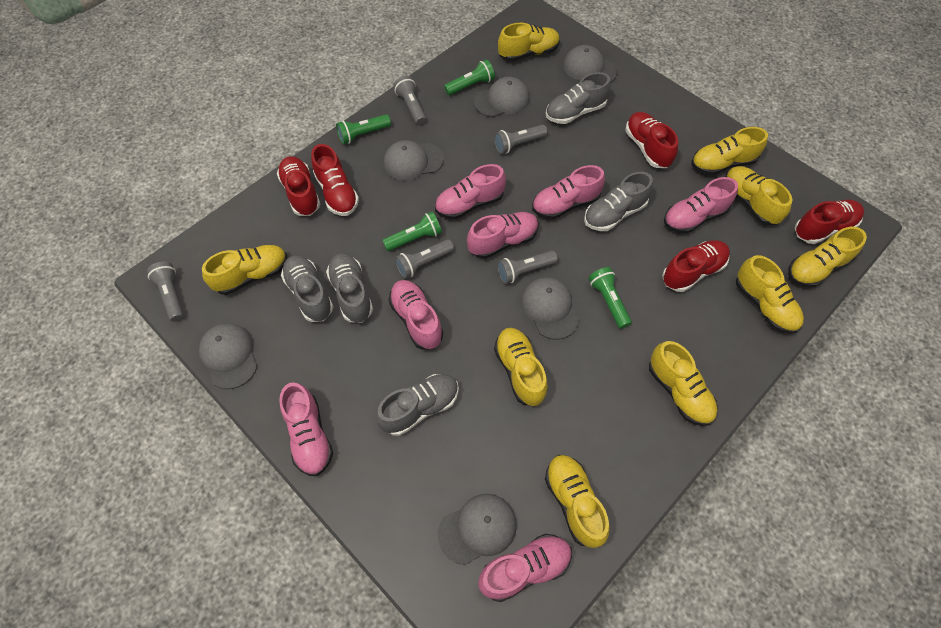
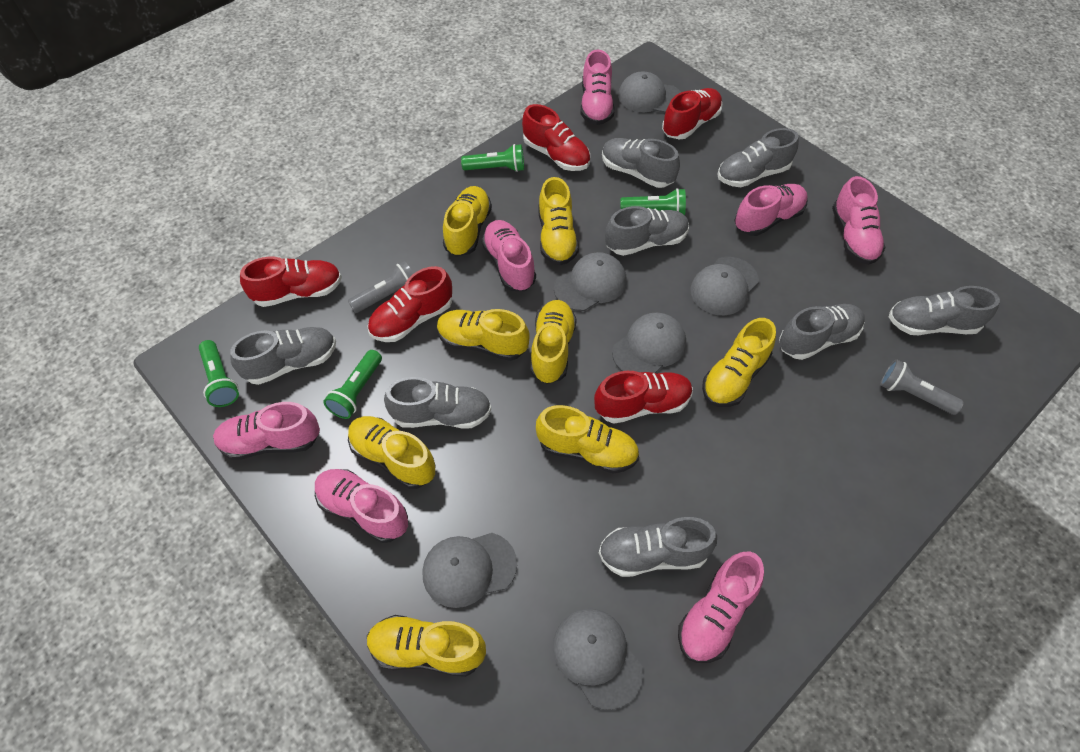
grey flashlight: 5 -> 2
grey shoe: 5 -> 8
yellow shoe: 9 -> 8

